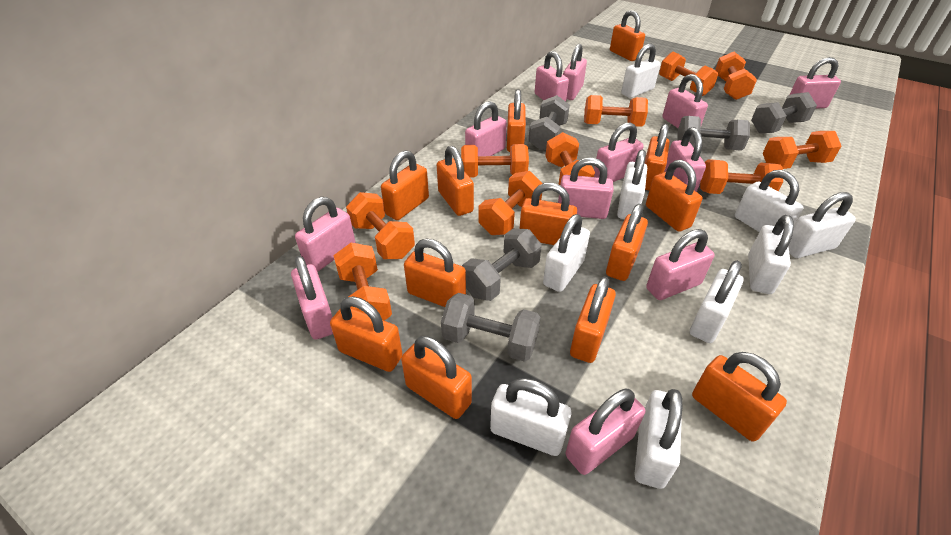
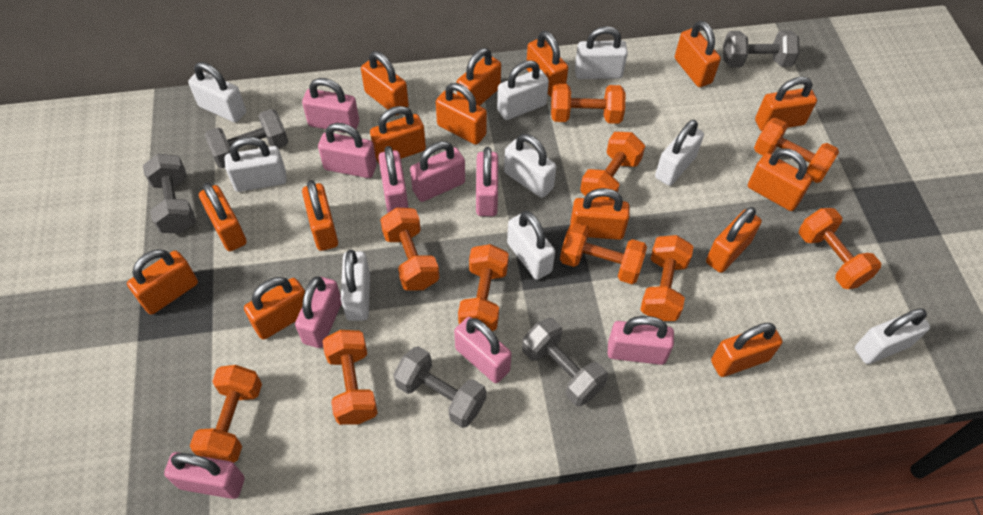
orange padlock: 13 -> 15
pink padlock: 12 -> 9

